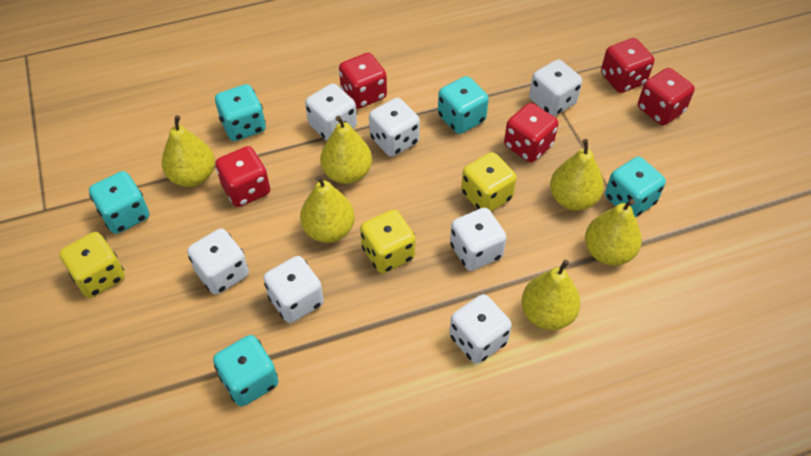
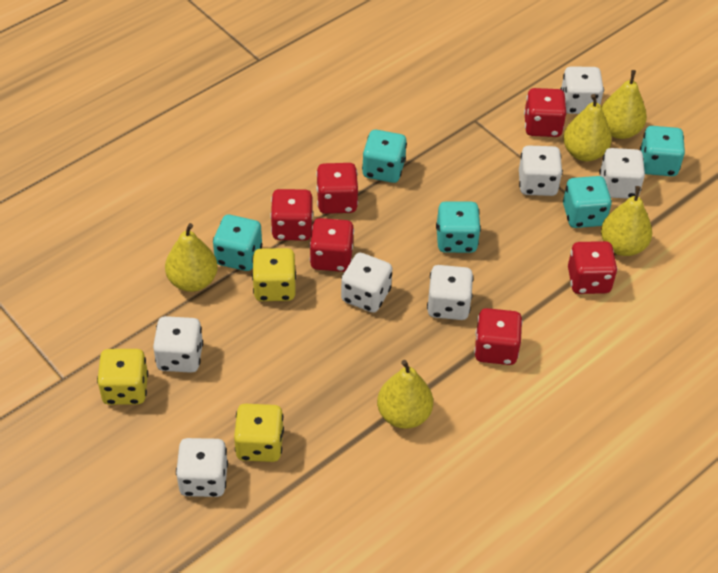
red dice: 5 -> 6
yellow pear: 6 -> 5

